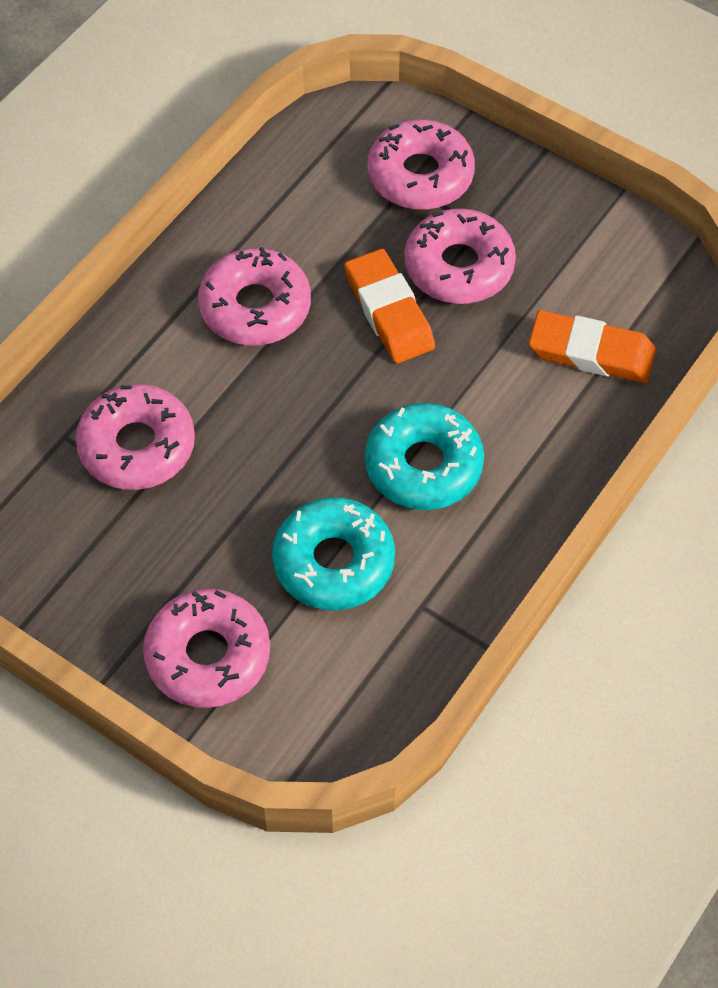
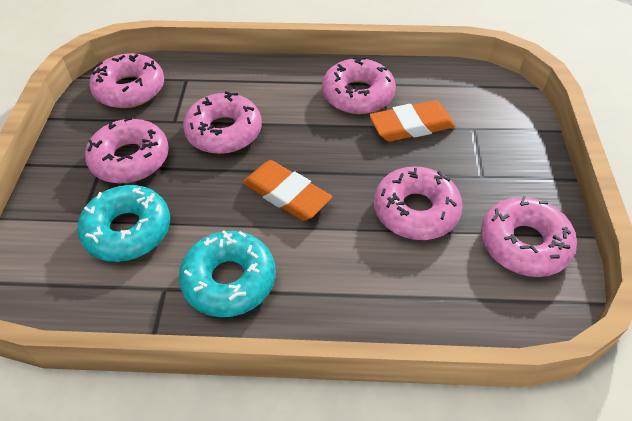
pink donut: 5 -> 6

